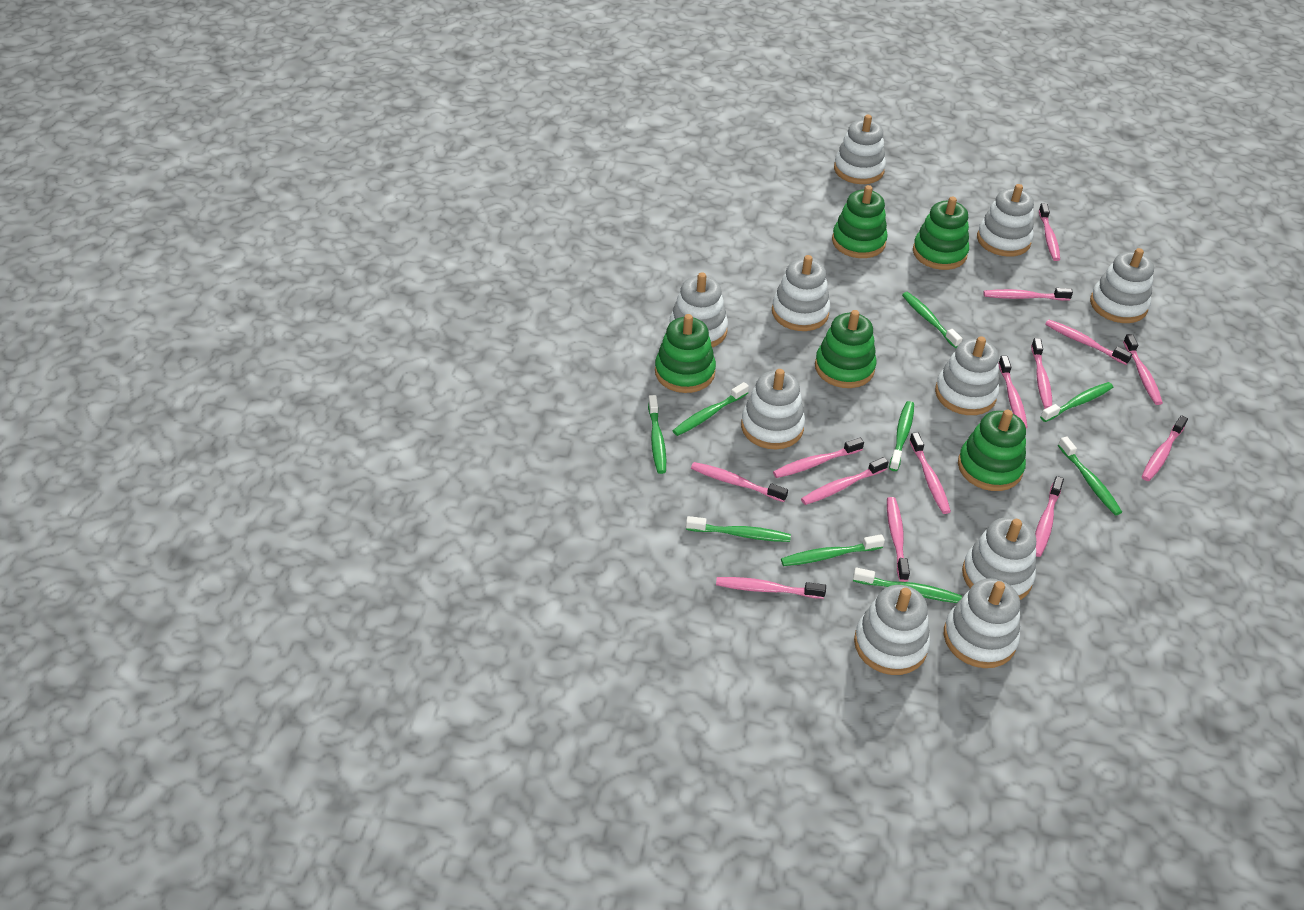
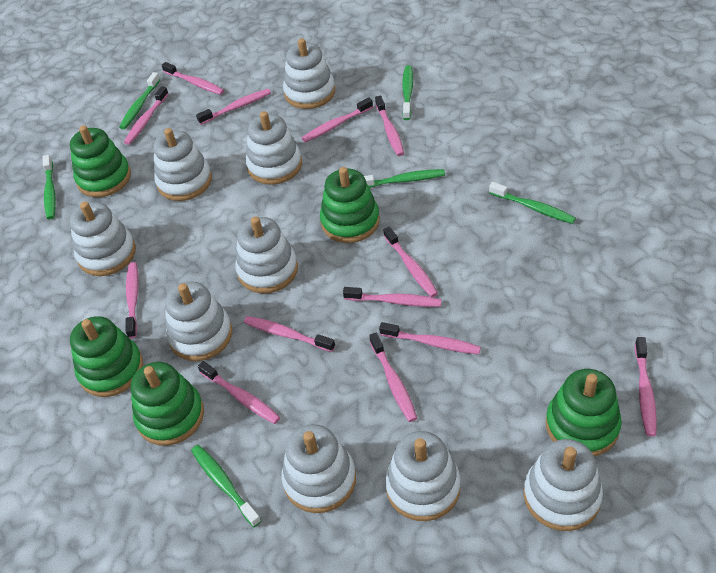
green toothbrush: 9 -> 6
pink toothbrush: 14 -> 13
white stacking toy: 10 -> 9

